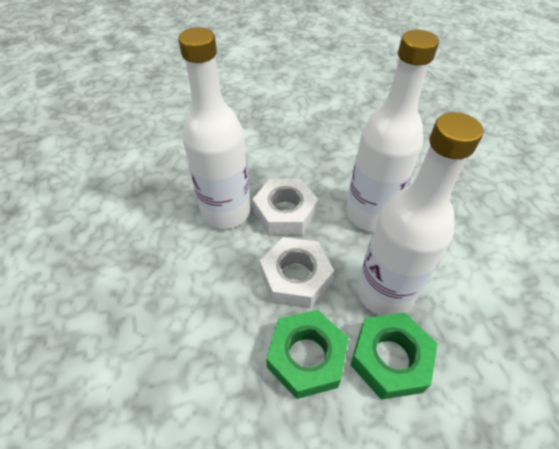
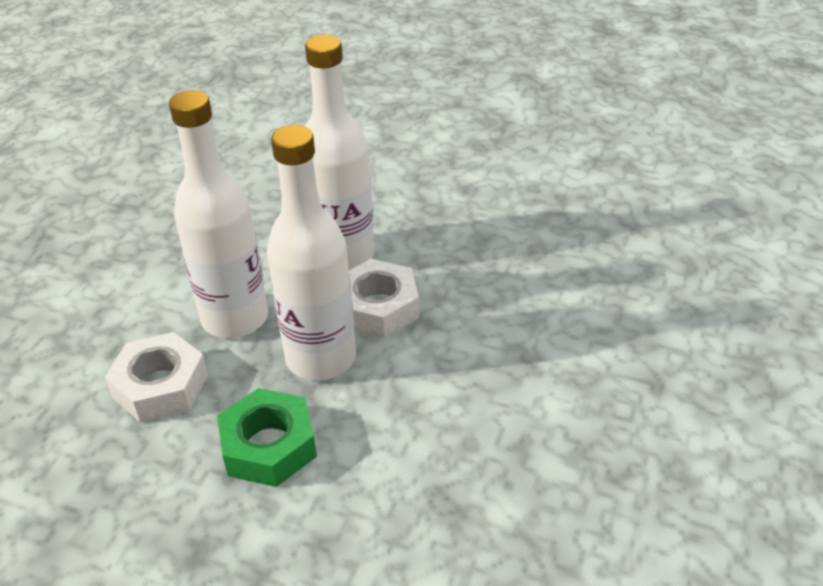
green nut: 2 -> 1

